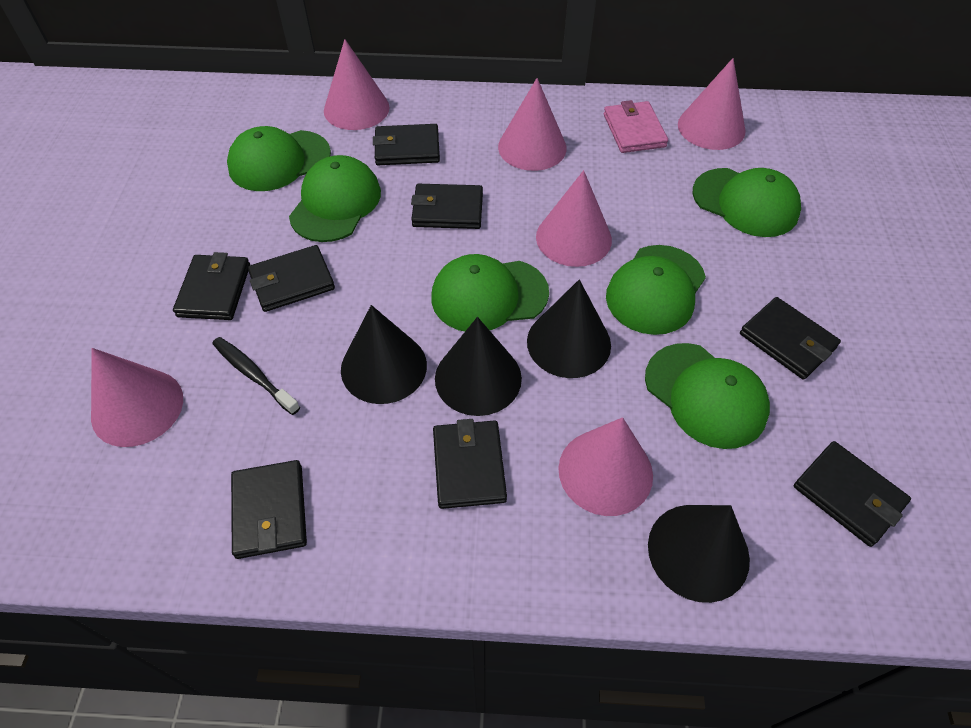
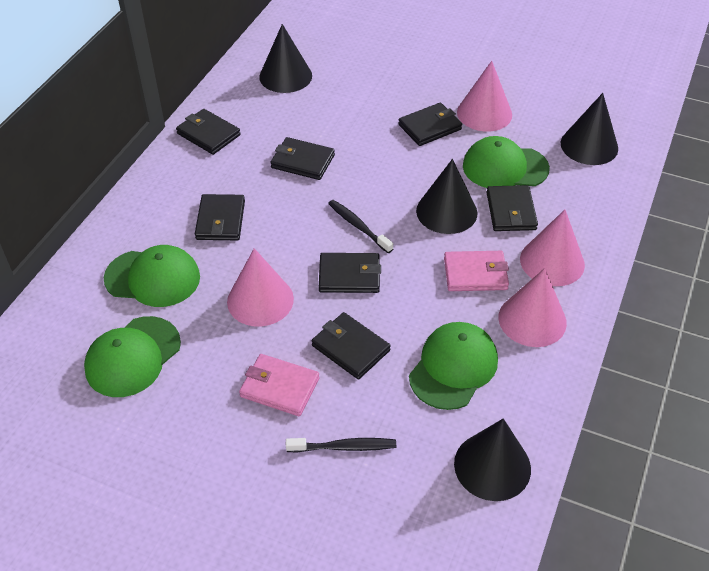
black toothbrush: 1 -> 2
black wallet: 8 -> 7
green cap: 6 -> 4
pink cone: 6 -> 4
pink wallet: 1 -> 2

